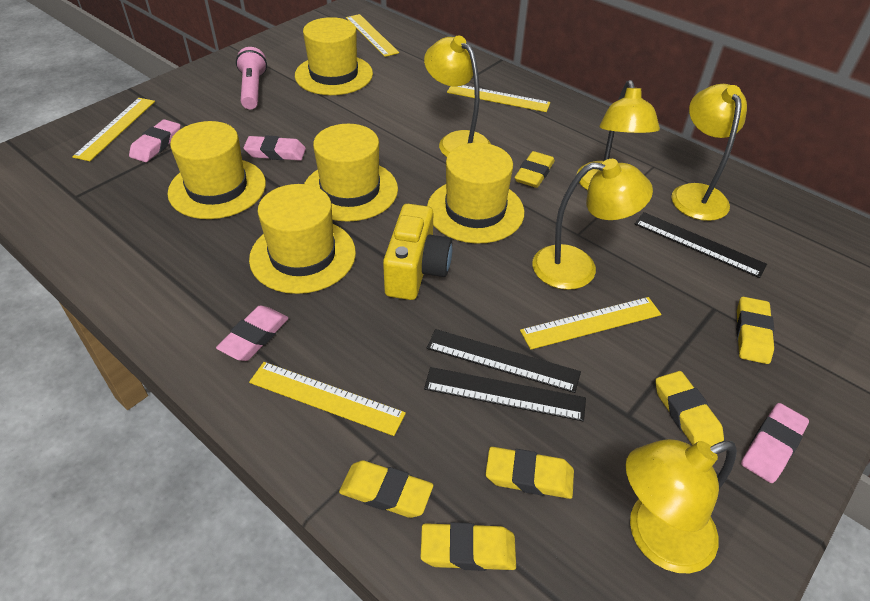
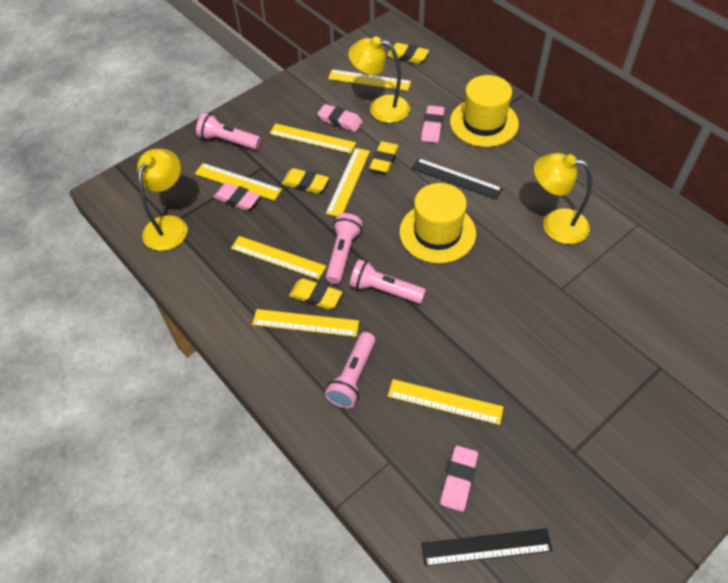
black ruler: 3 -> 2
pink flashlight: 1 -> 4
yellow camera: 1 -> 0
yellow eraser: 6 -> 4
yellow hat: 5 -> 2
yellow lamp: 5 -> 3
yellow ruler: 5 -> 7

